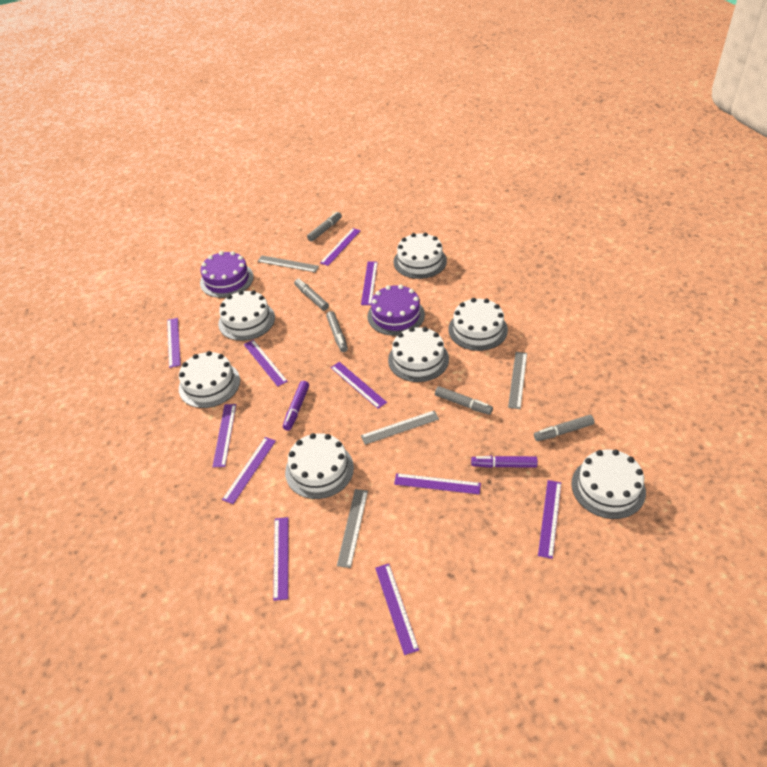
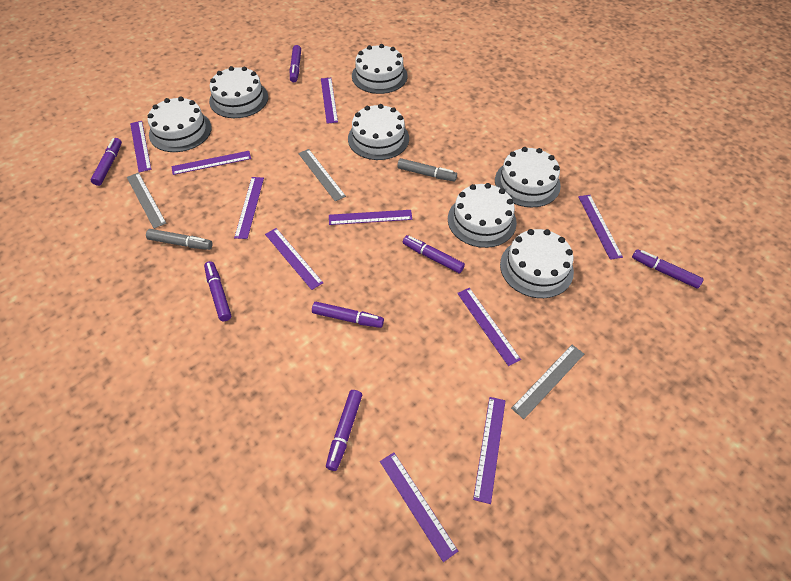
grey marker: 5 -> 2
grey ruler: 4 -> 3
purple cake: 2 -> 0
purple marker: 2 -> 7
purple ruler: 11 -> 10

